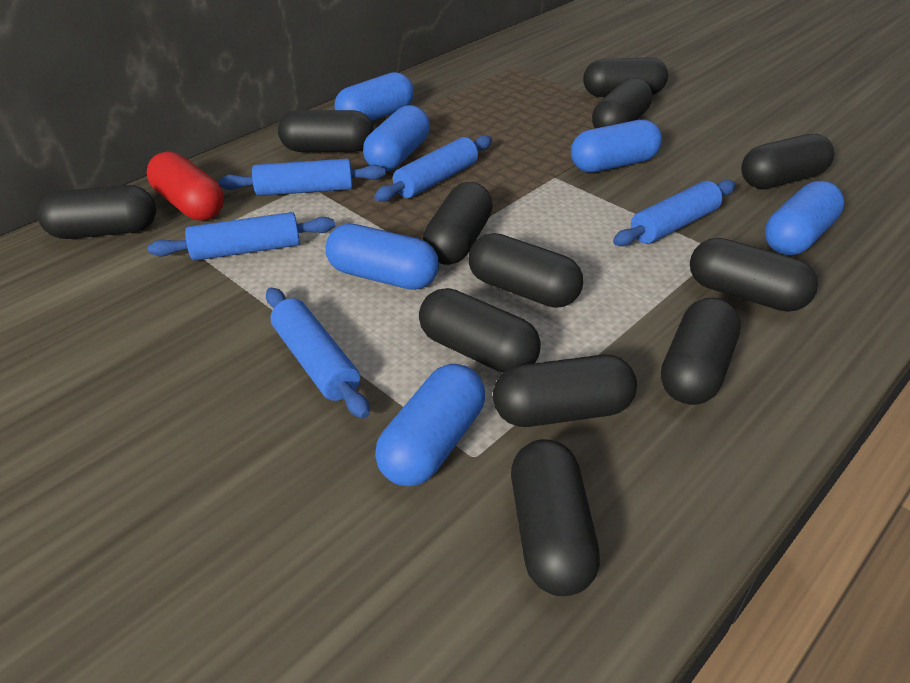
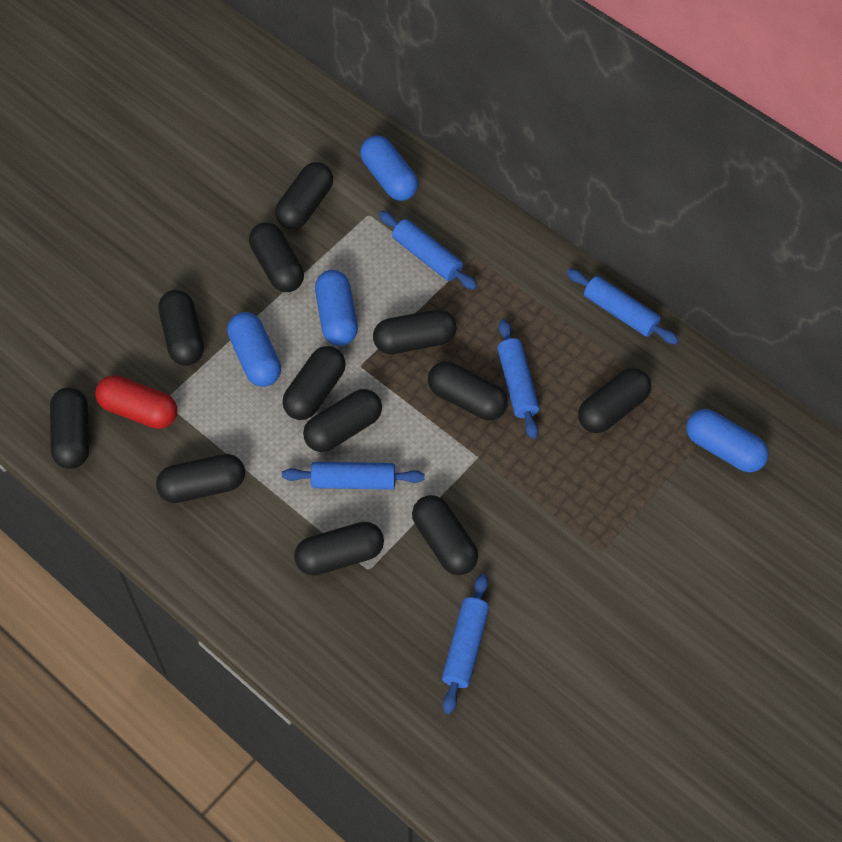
blue capsule: 6 -> 4

